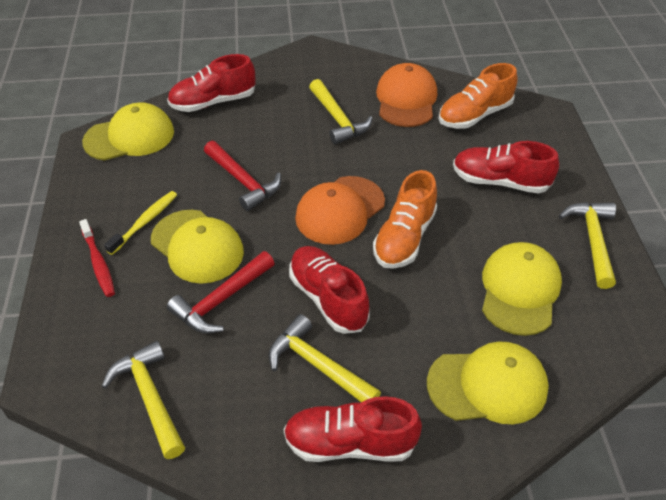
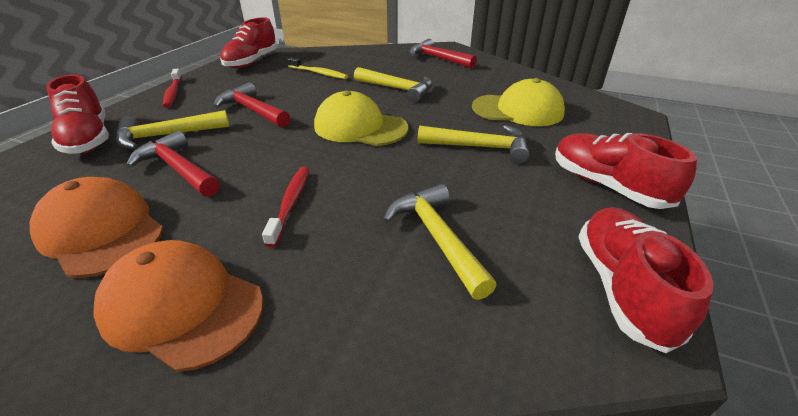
orange shoe: 2 -> 0
red hammer: 2 -> 3
red toothbrush: 1 -> 2
yellow cap: 4 -> 2

